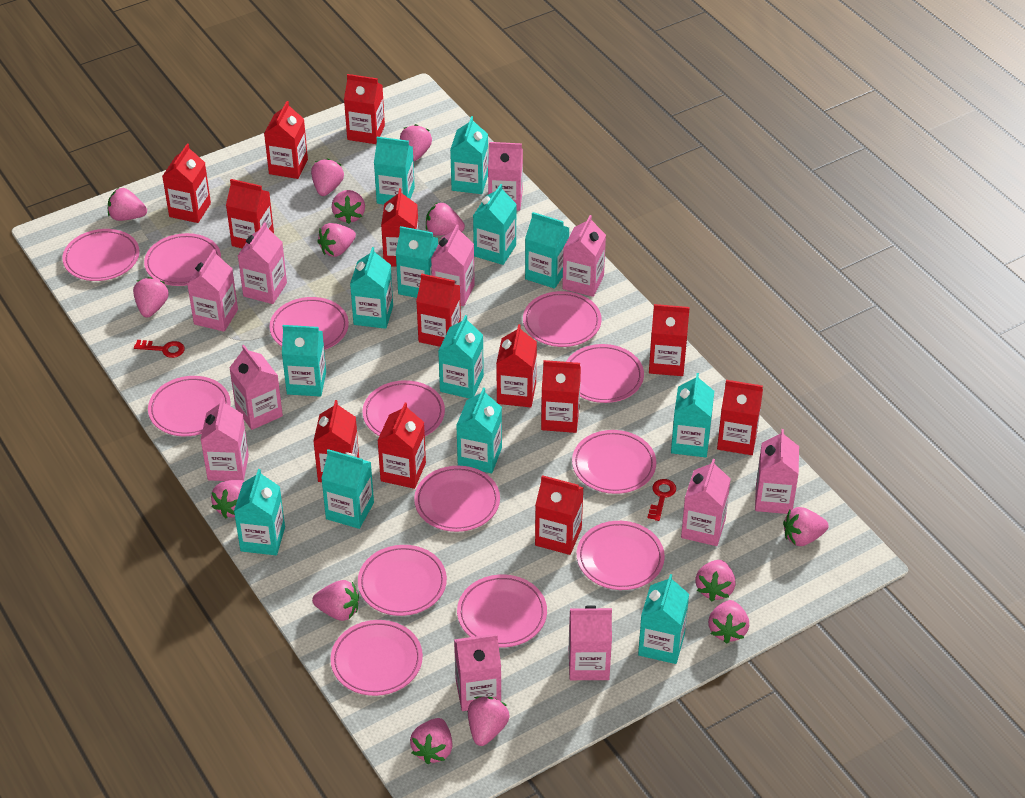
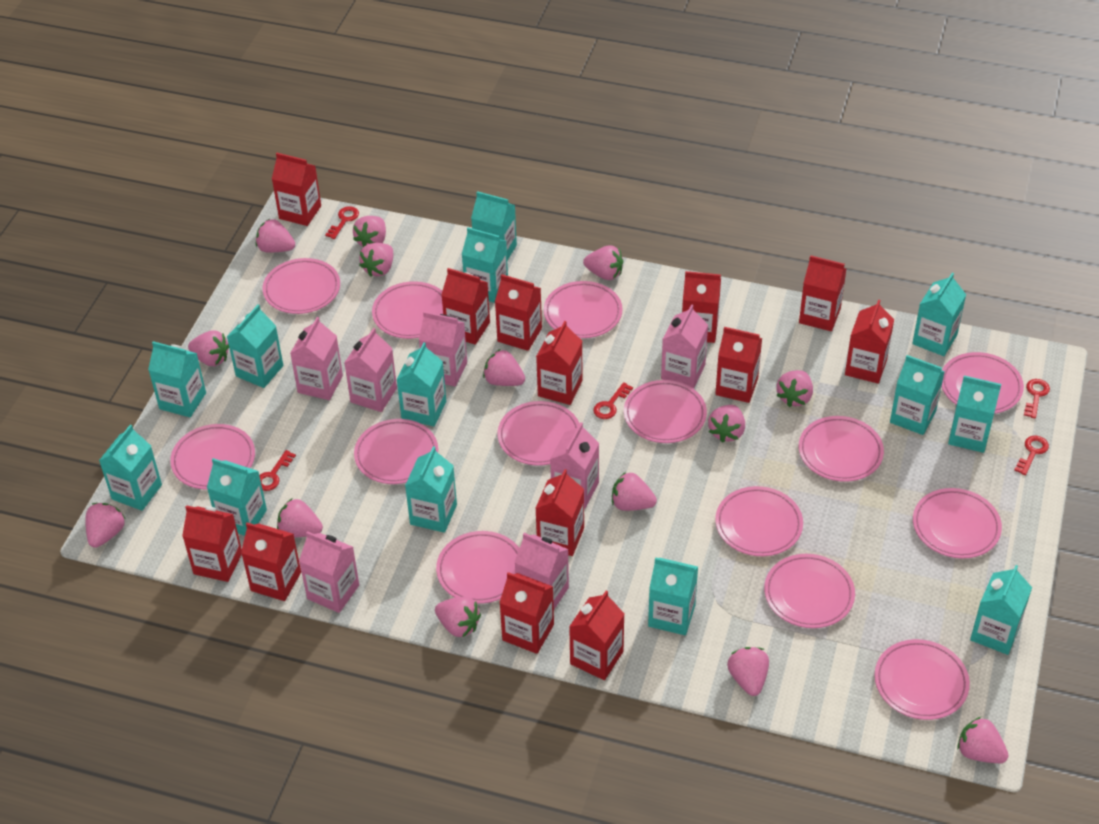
pink carton: 11 -> 7
pink plate: 13 -> 14
red key: 2 -> 5

